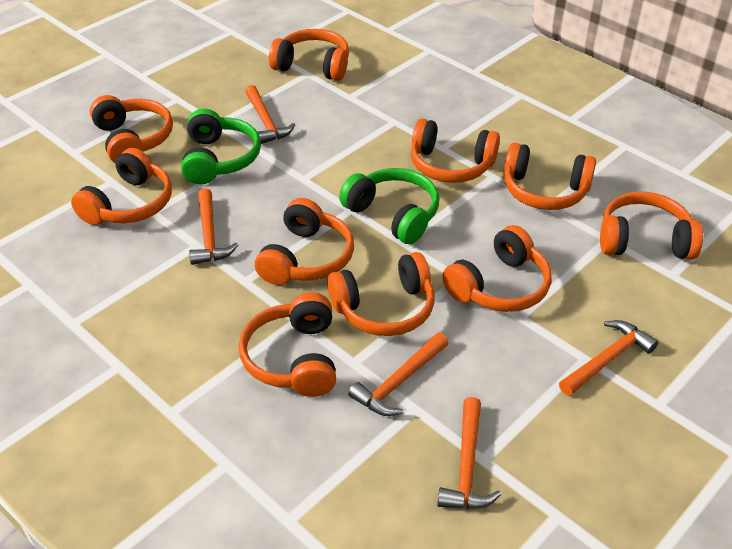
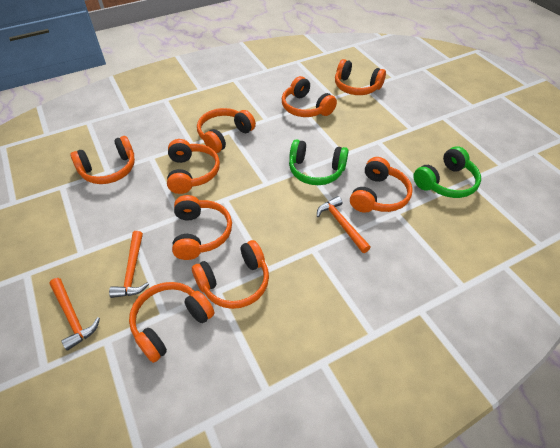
orange hammer: 5 -> 3
orange headphones: 10 -> 9

